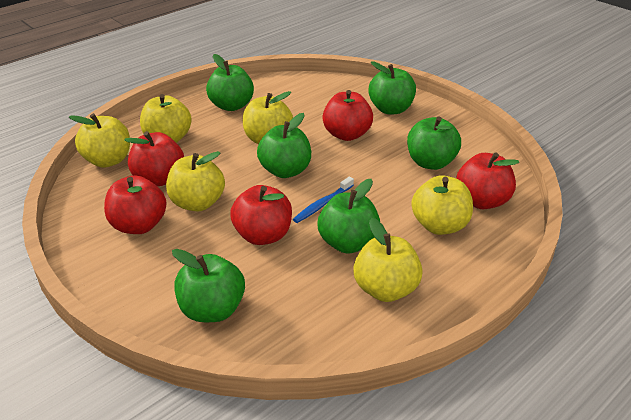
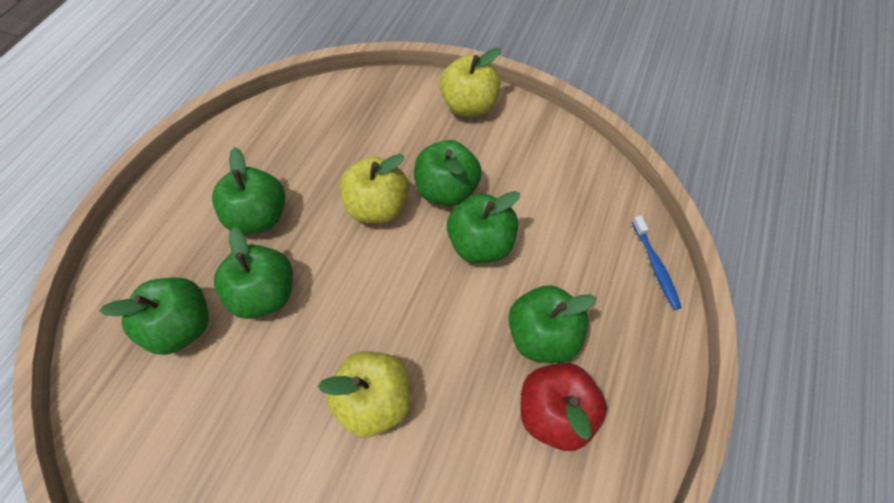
red apple: 5 -> 1
yellow apple: 6 -> 3

